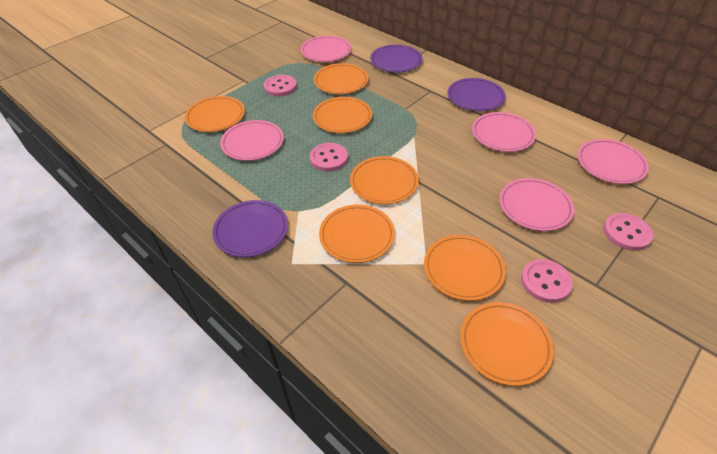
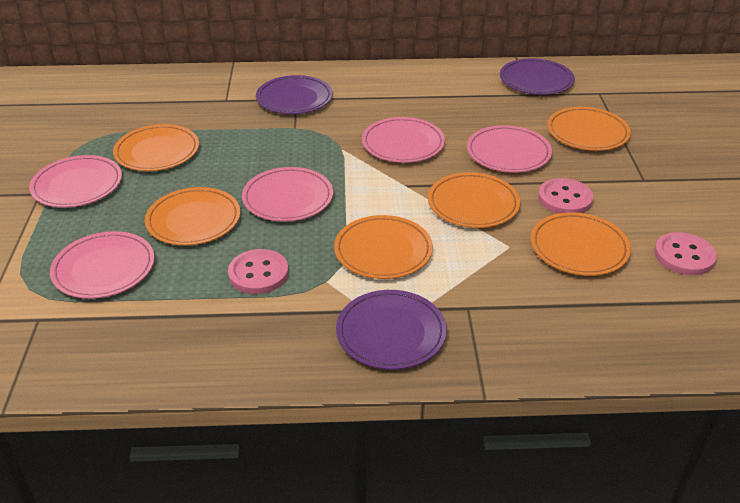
orange plate: 7 -> 6
pink button: 4 -> 3

